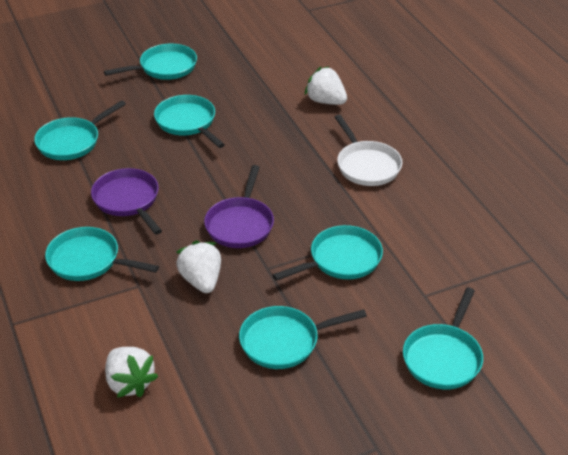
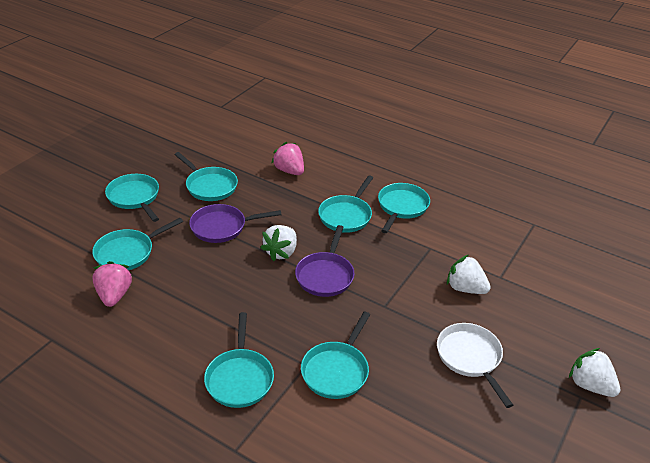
pink strawberry: 0 -> 2

